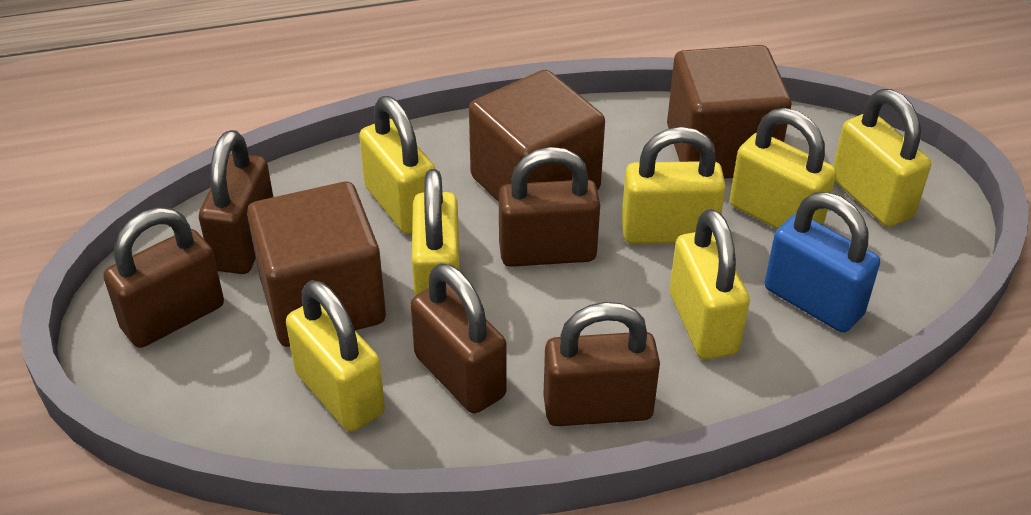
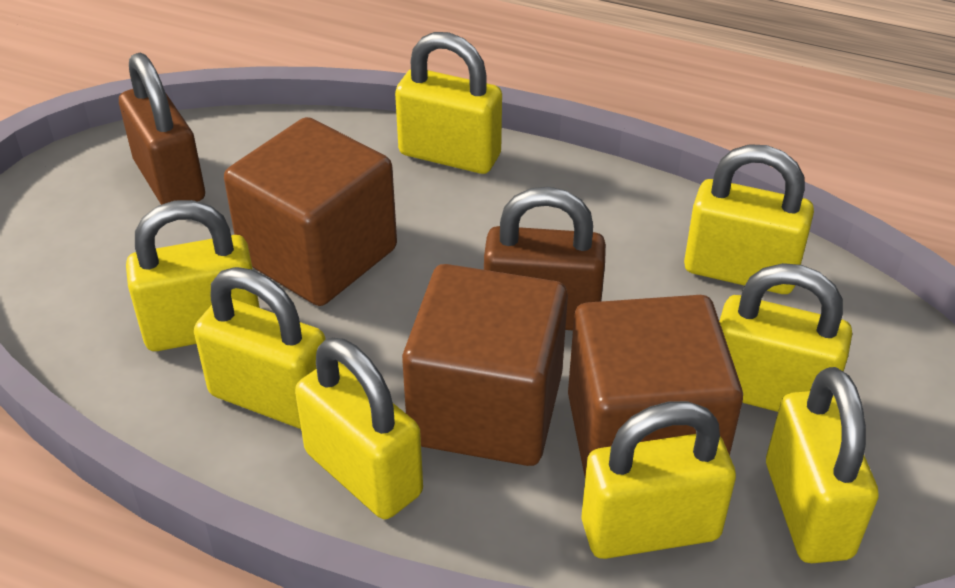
blue padlock: 1 -> 0
brown padlock: 5 -> 2
yellow padlock: 7 -> 8

